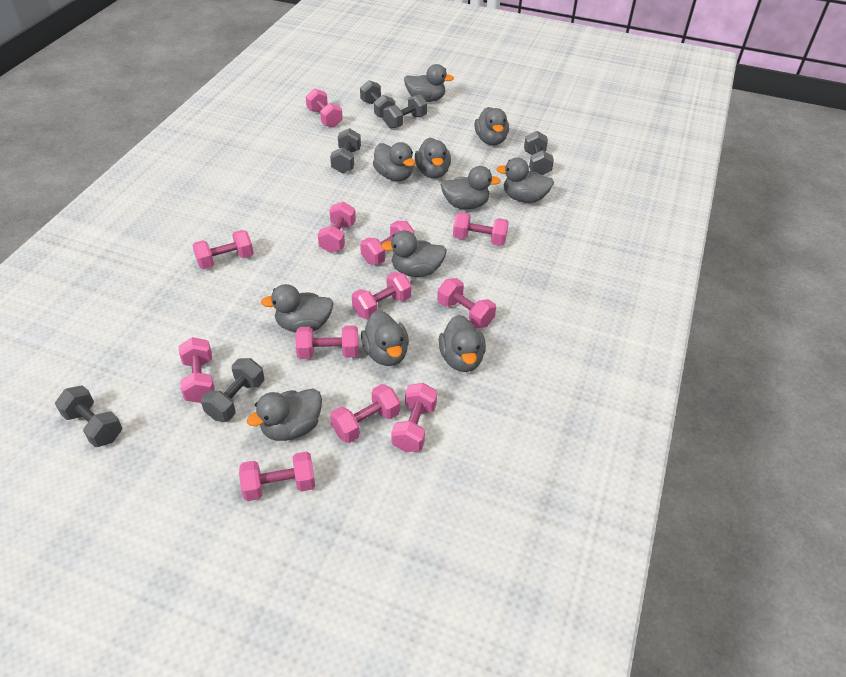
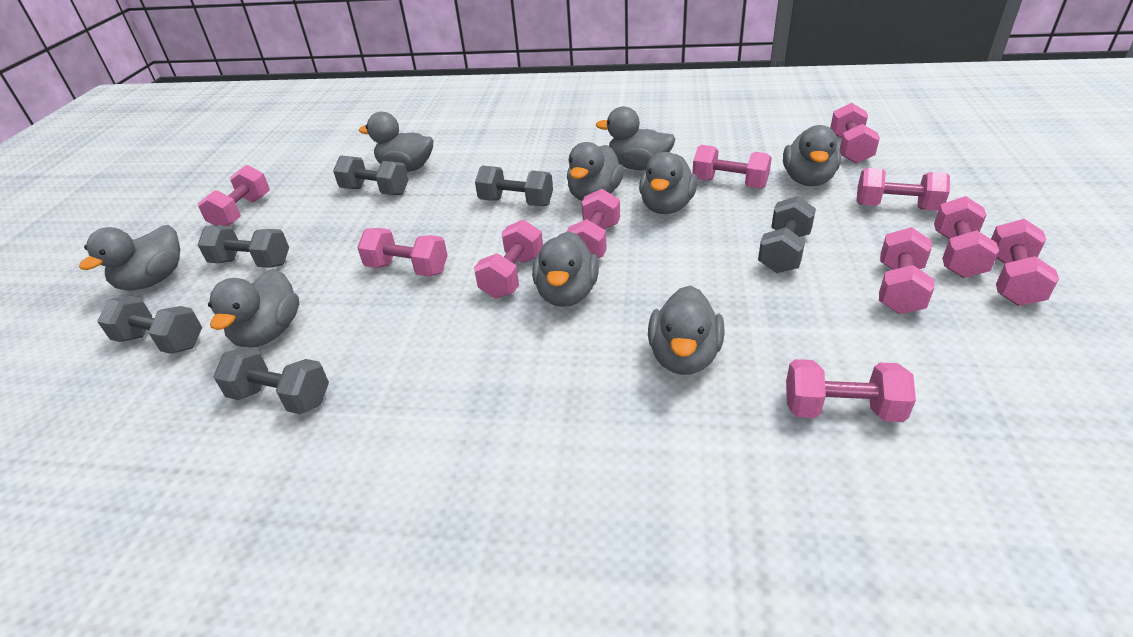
grey duck: 11 -> 9
pink dumbbell: 12 -> 11

